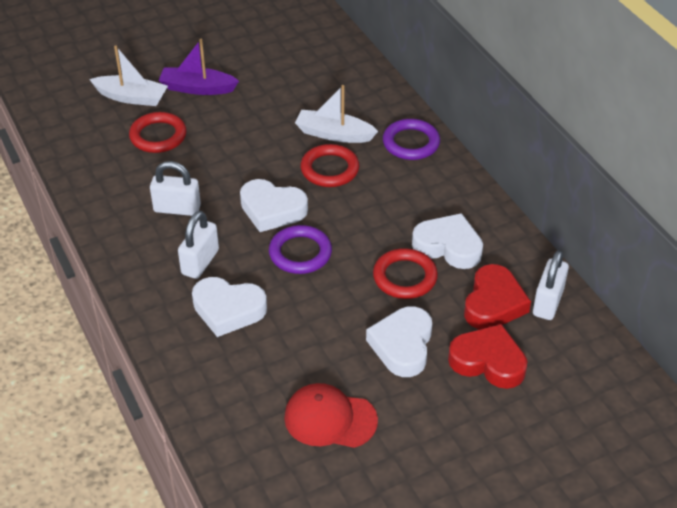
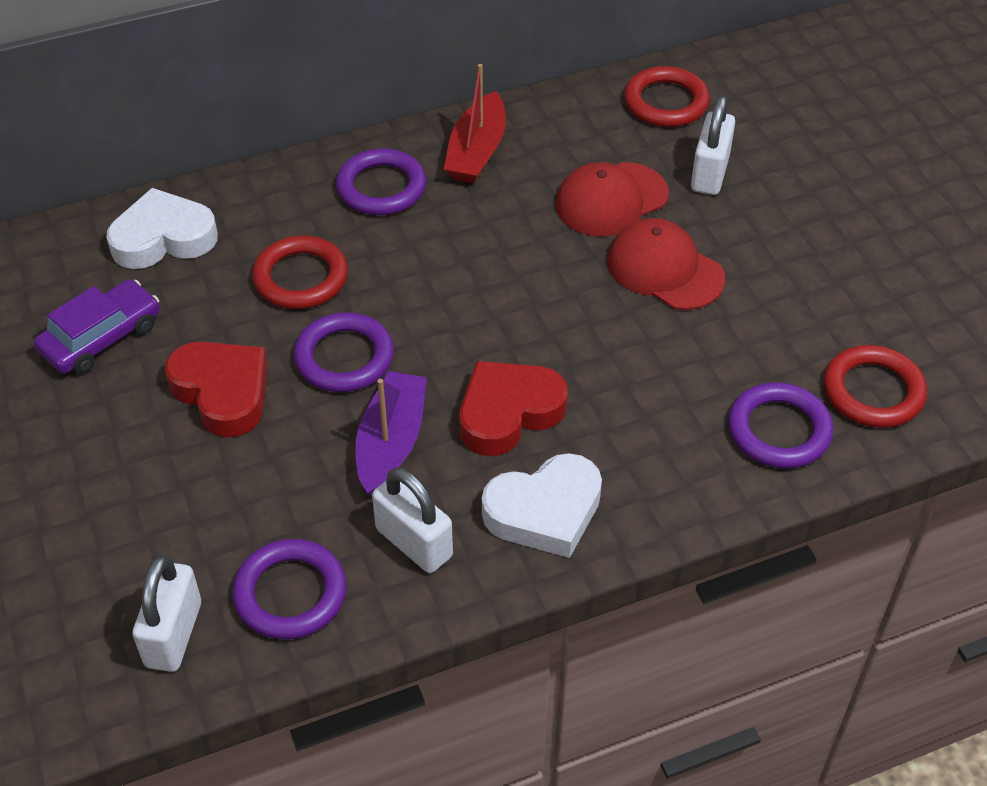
purple car: 0 -> 1
purple ring: 2 -> 4
red boat: 0 -> 1
red cap: 1 -> 2
white boat: 2 -> 0
white heart: 4 -> 2

